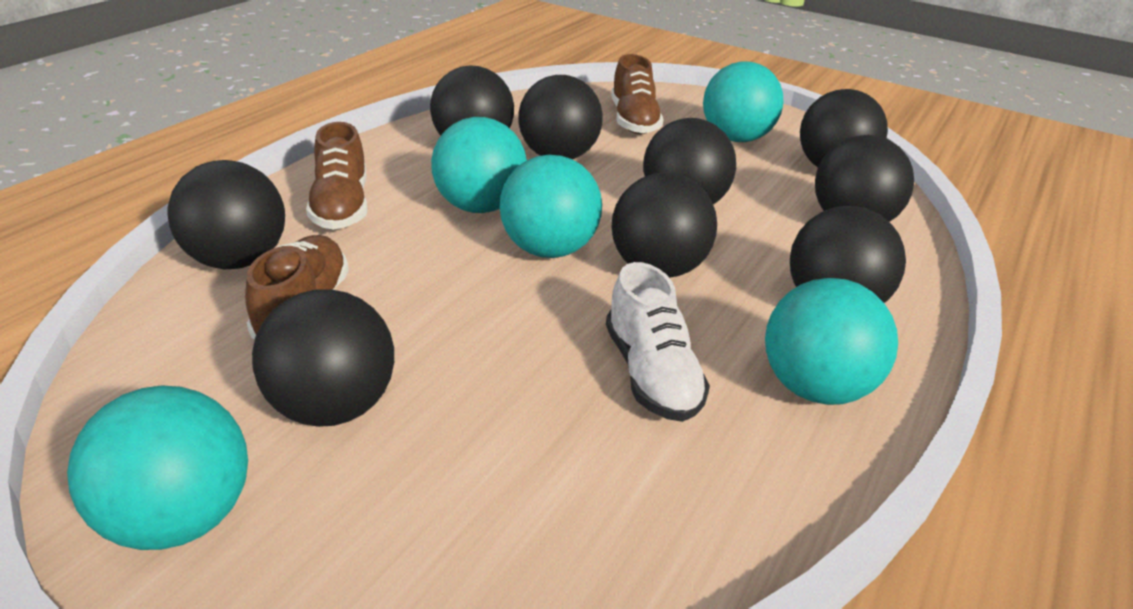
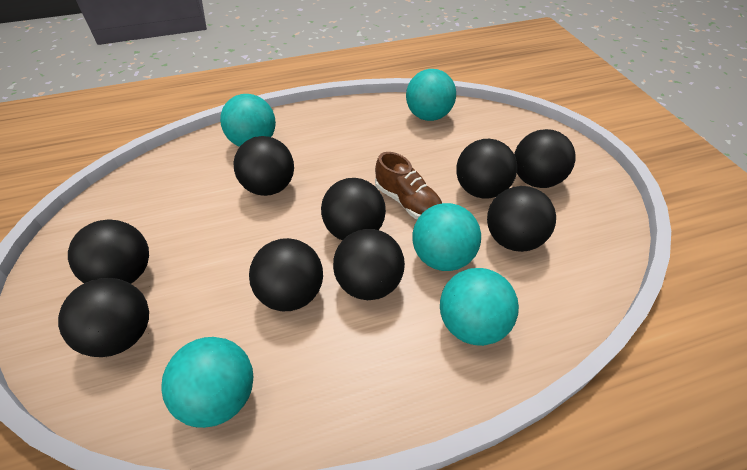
brown shoe: 3 -> 1
white shoe: 1 -> 0

